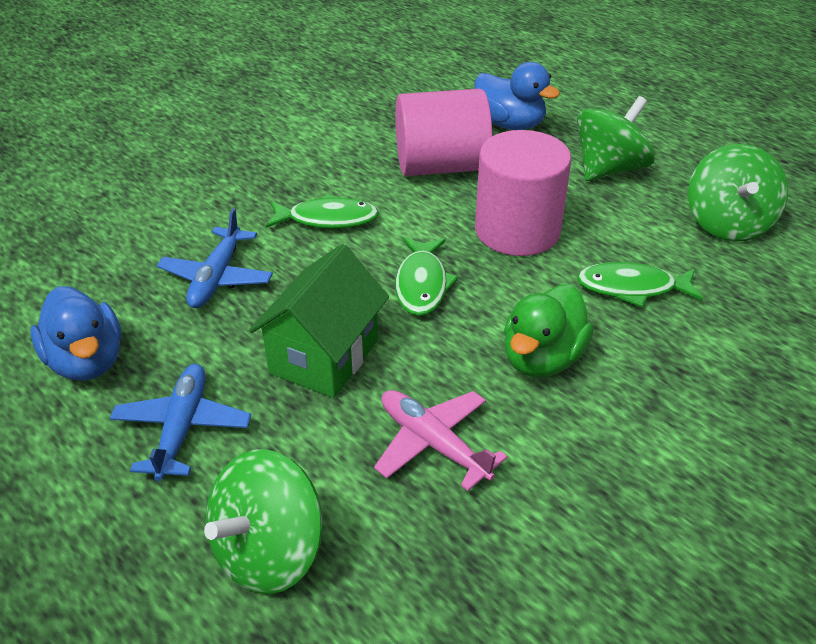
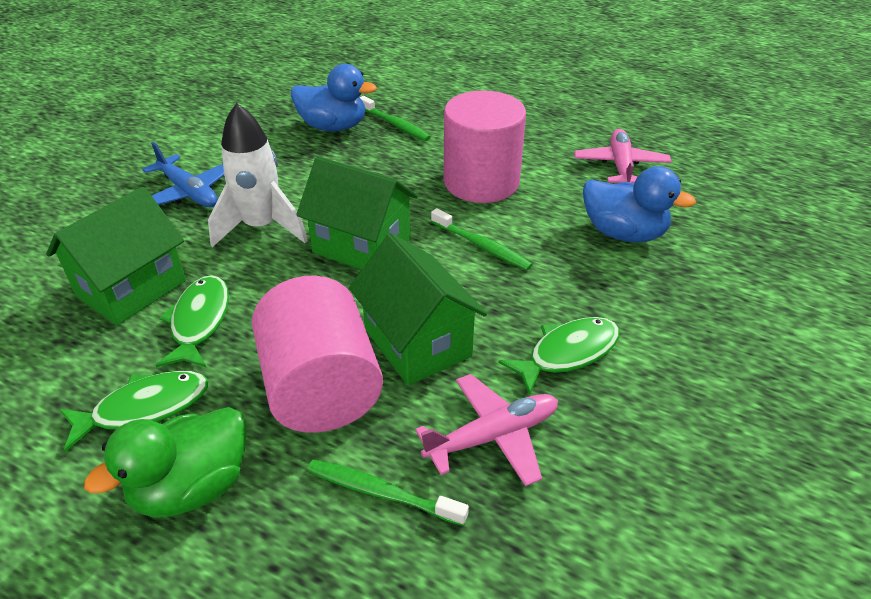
blue plane: 2 -> 1
green house: 1 -> 3
green spinning top: 3 -> 0
green toothbrush: 0 -> 3
pink plane: 1 -> 2
white rocket: 0 -> 1

